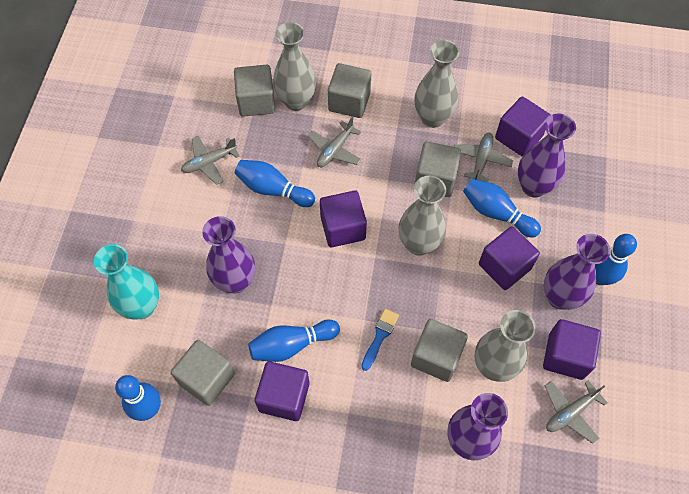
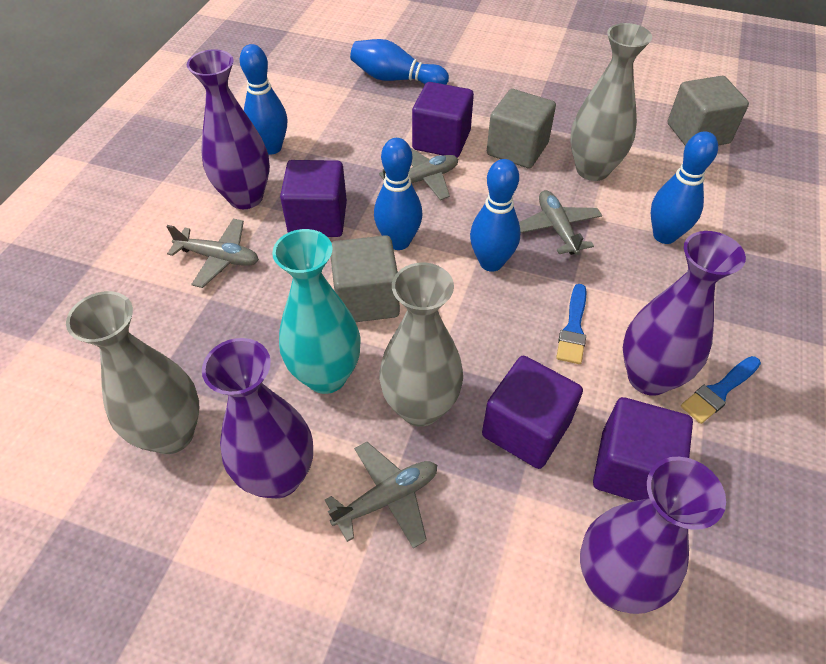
blue brush: 1 -> 2
grey cube: 5 -> 3
grey vase: 4 -> 3
purple cube: 5 -> 4

